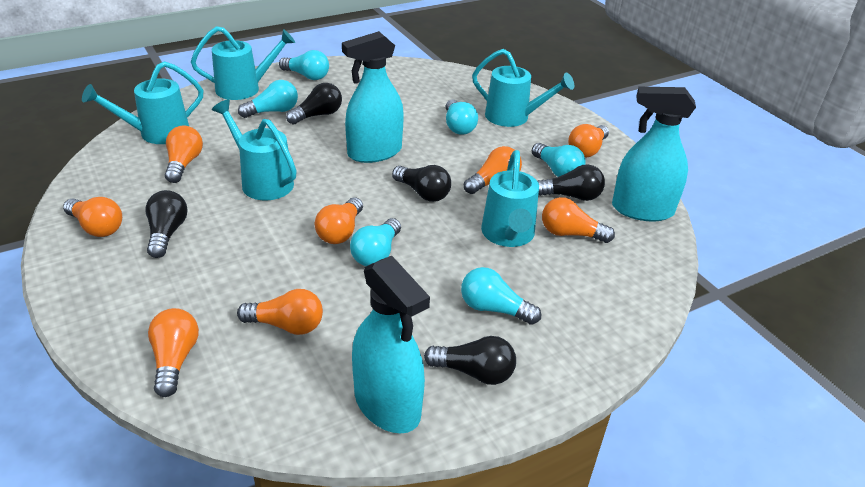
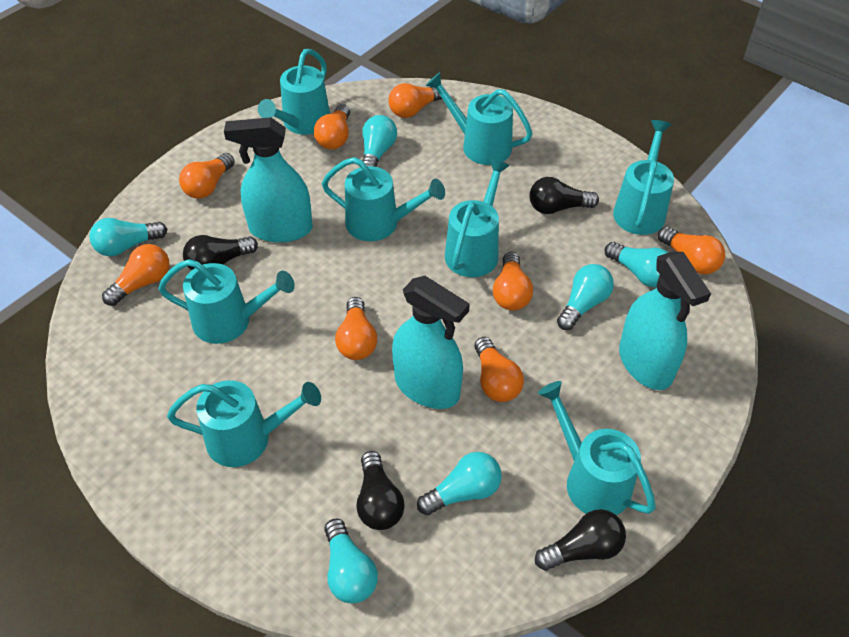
black light bulb: 5 -> 4
turquoise watering can: 5 -> 8

